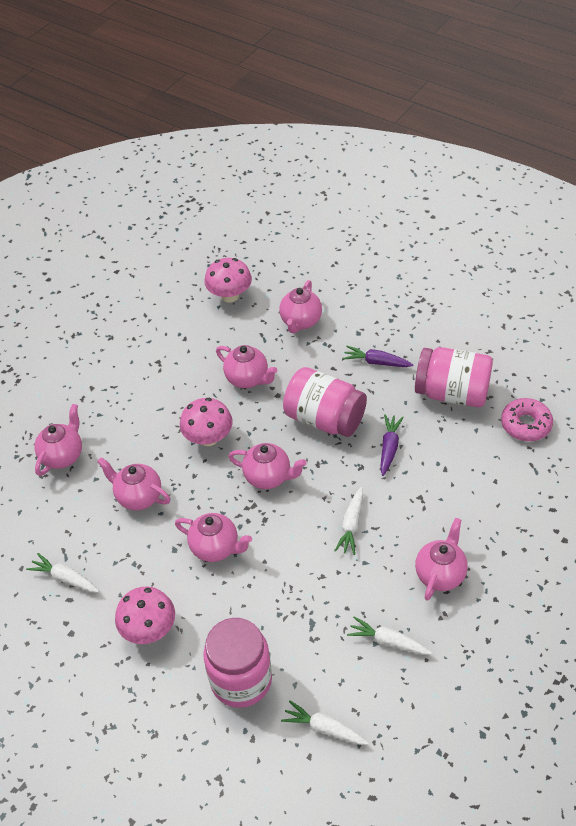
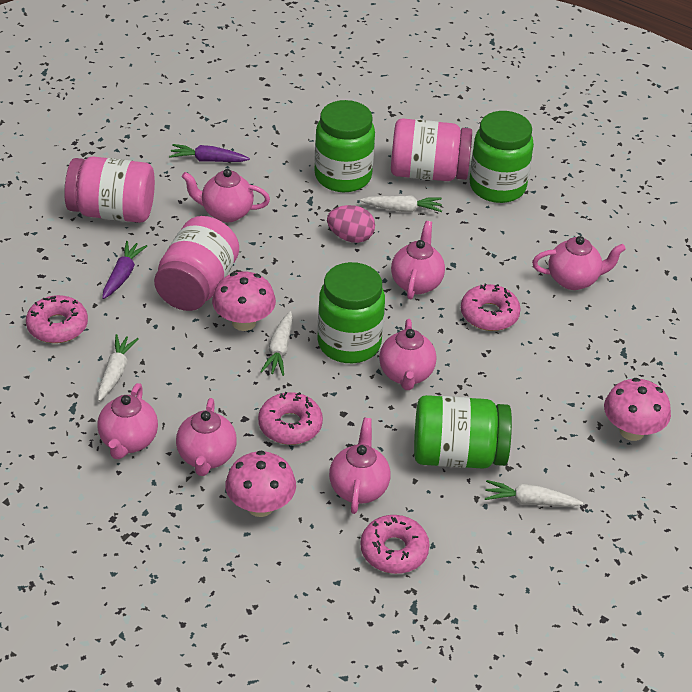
green jar: 0 -> 4
pink donut: 1 -> 4
pink egg: 0 -> 1

